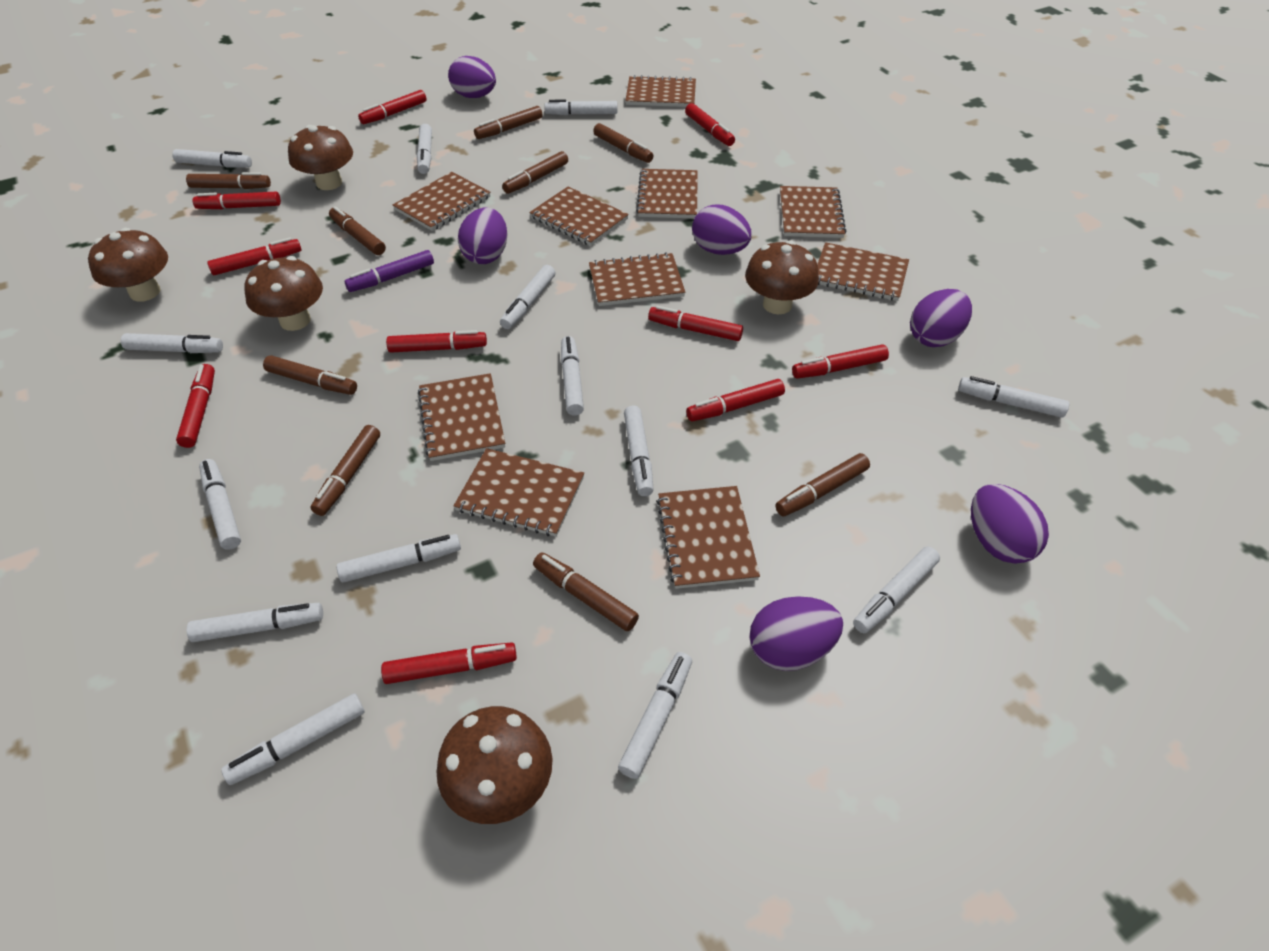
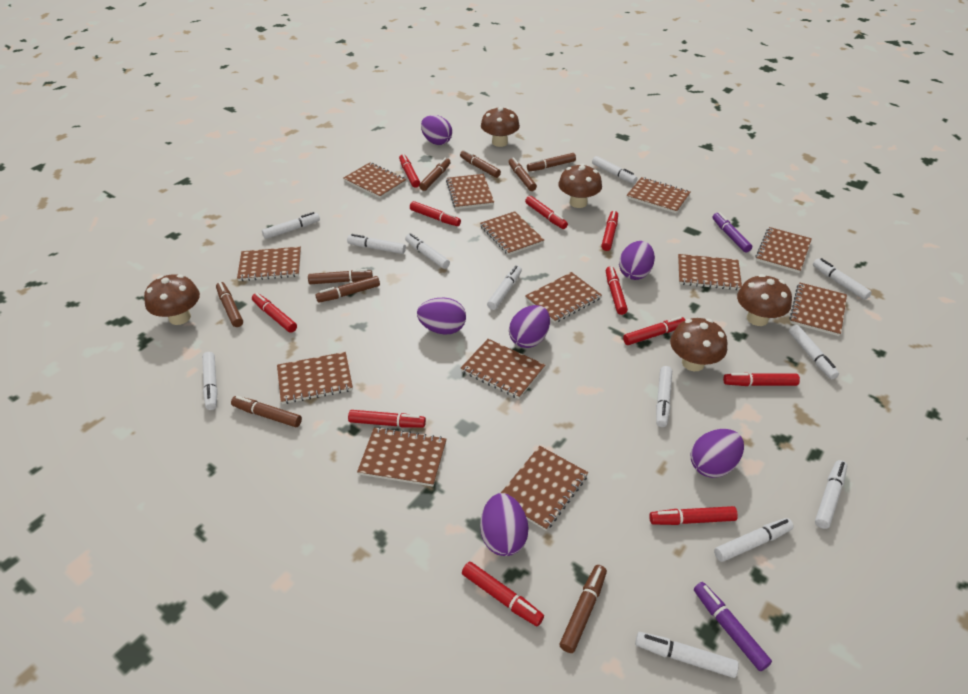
brown notebook: 10 -> 13
purple marker: 1 -> 2
red marker: 10 -> 11
white marker: 14 -> 12

